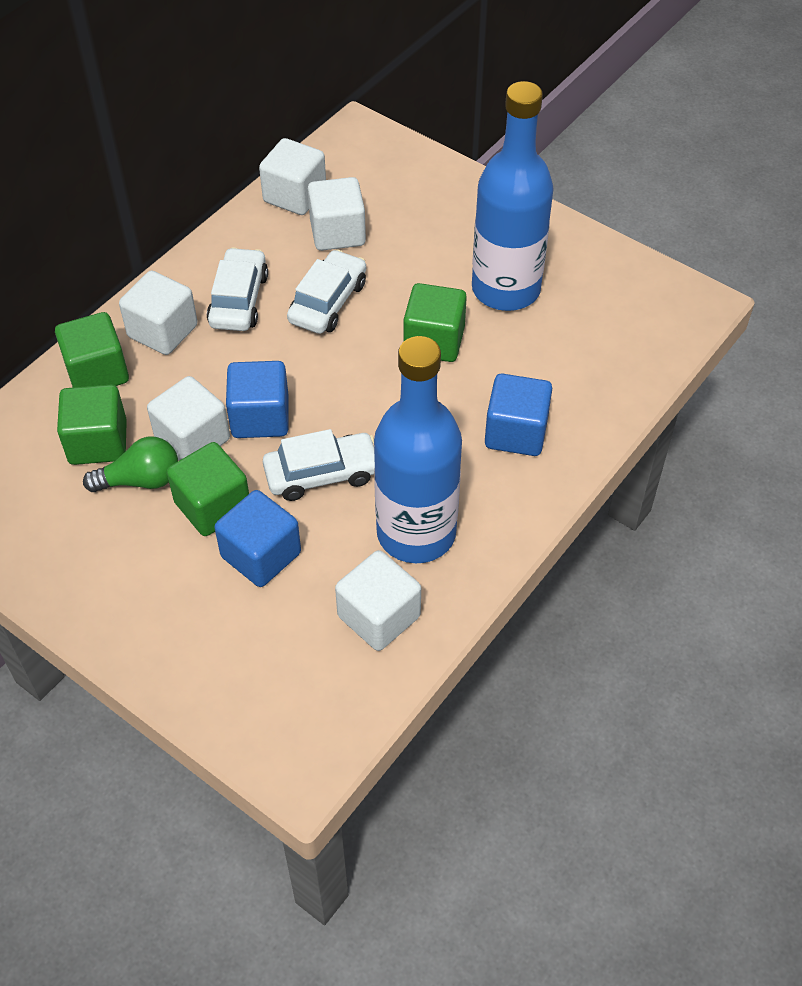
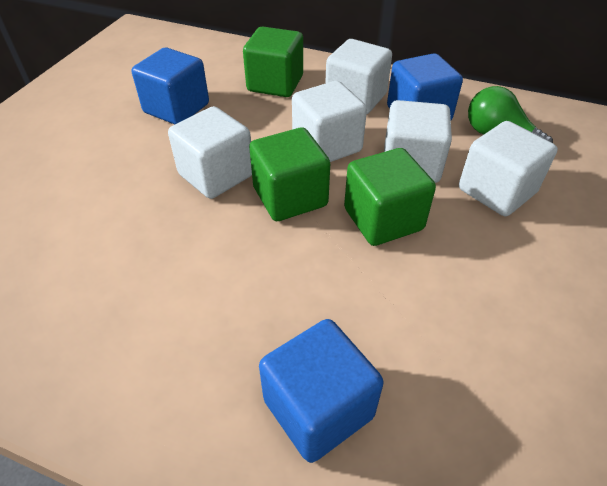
blue bottle: 2 -> 0
green cube: 4 -> 3
white car: 3 -> 0

